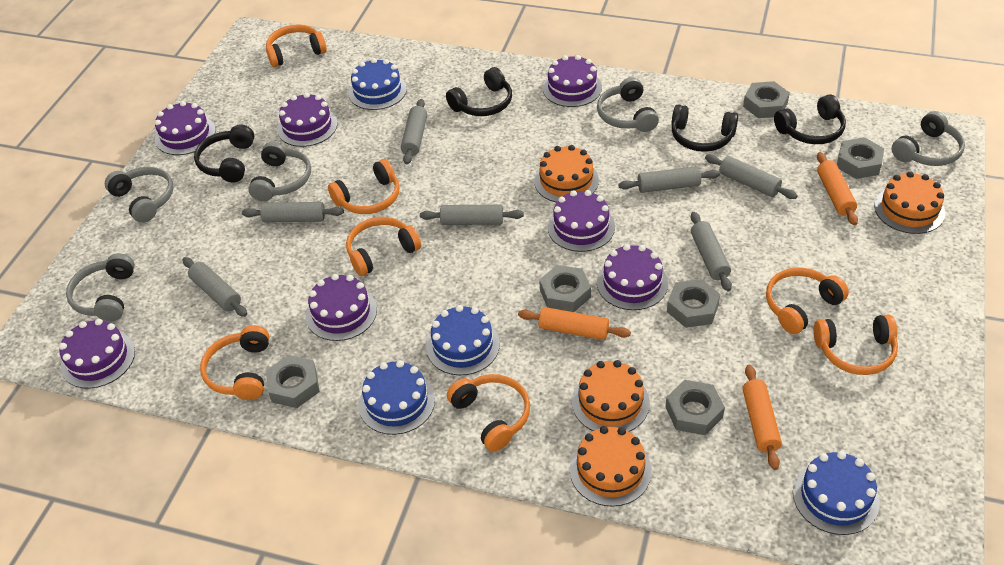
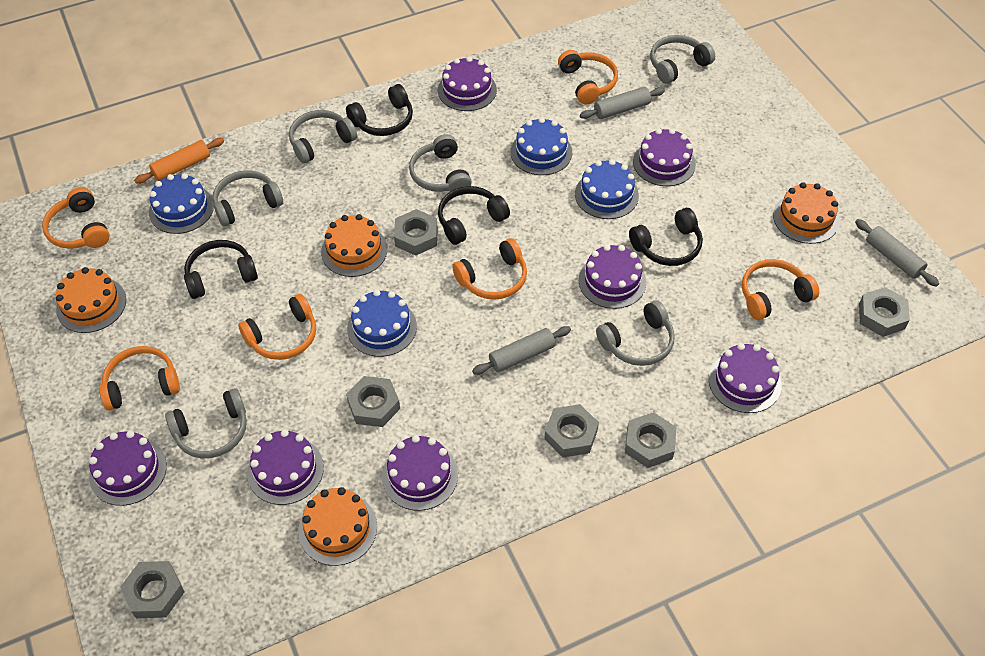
grey headphones: 5 -> 6
grey rolling pin: 7 -> 3
orange headphones: 7 -> 6
orange rolling pin: 3 -> 1

